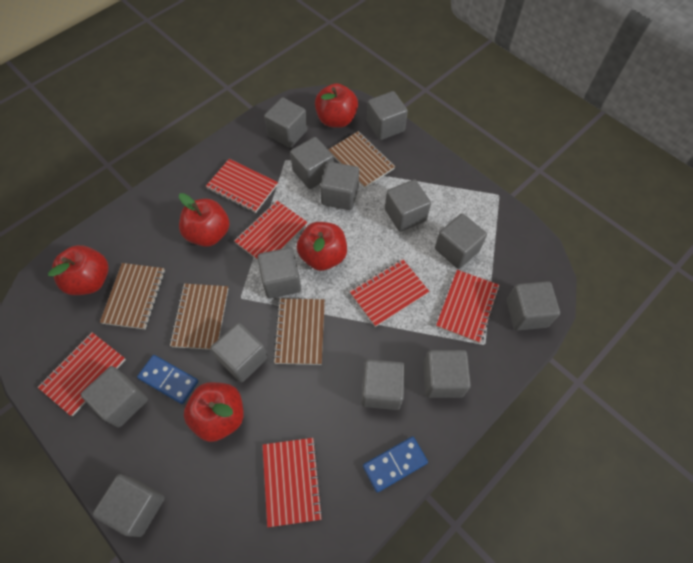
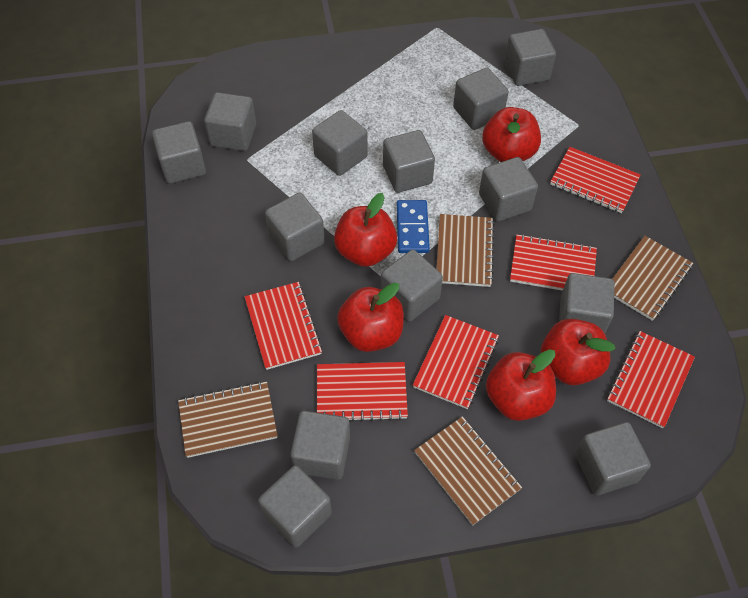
blue domino: 2 -> 1

